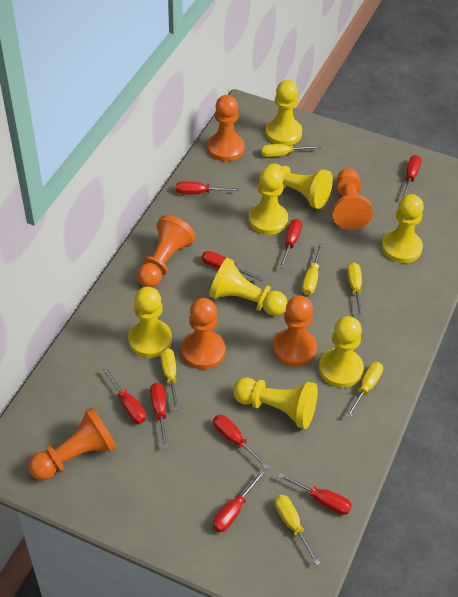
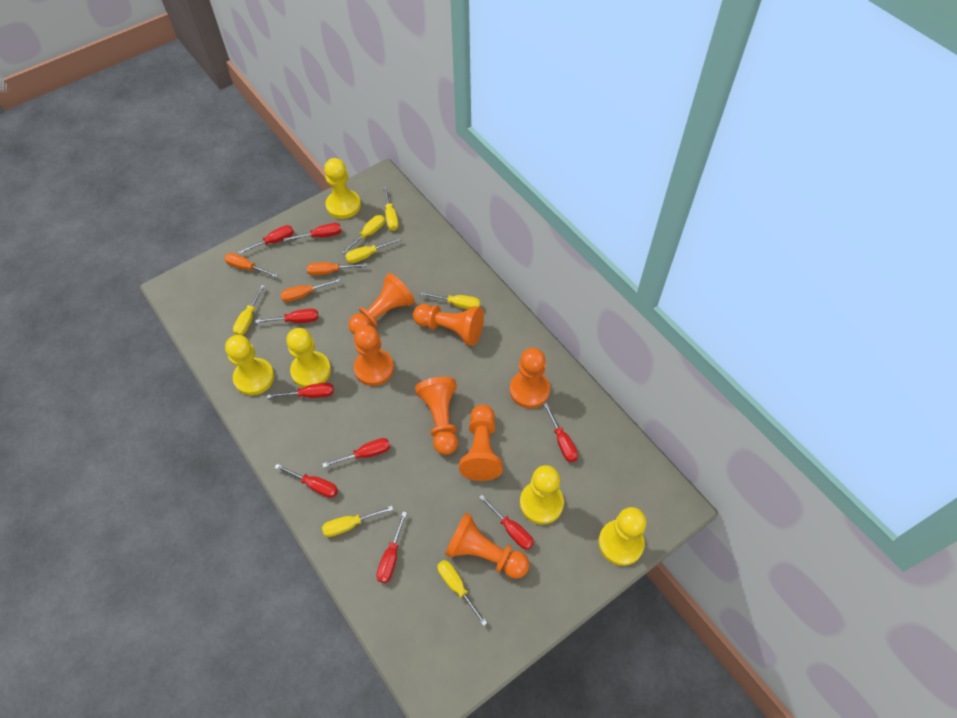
orange pawn: 6 -> 7
orange screwdriver: 0 -> 3
yellow pawn: 8 -> 5
yellow screwdriver: 6 -> 7

